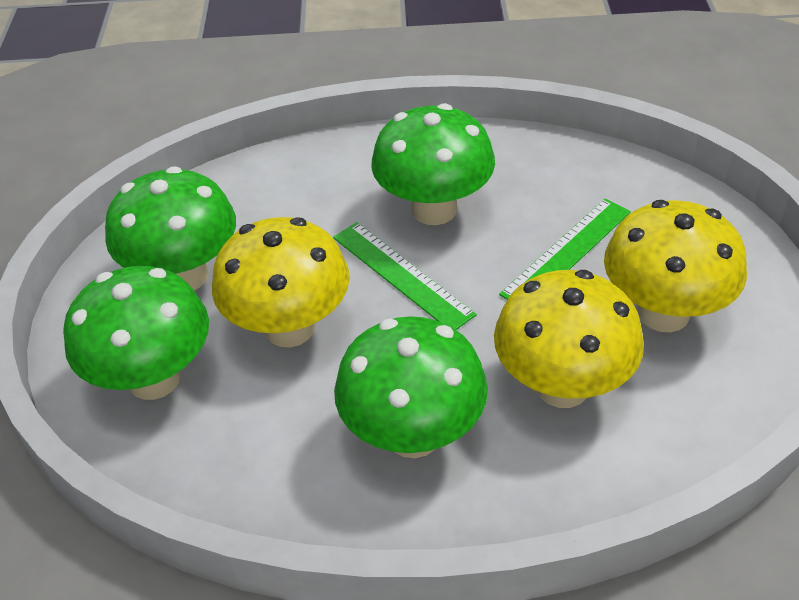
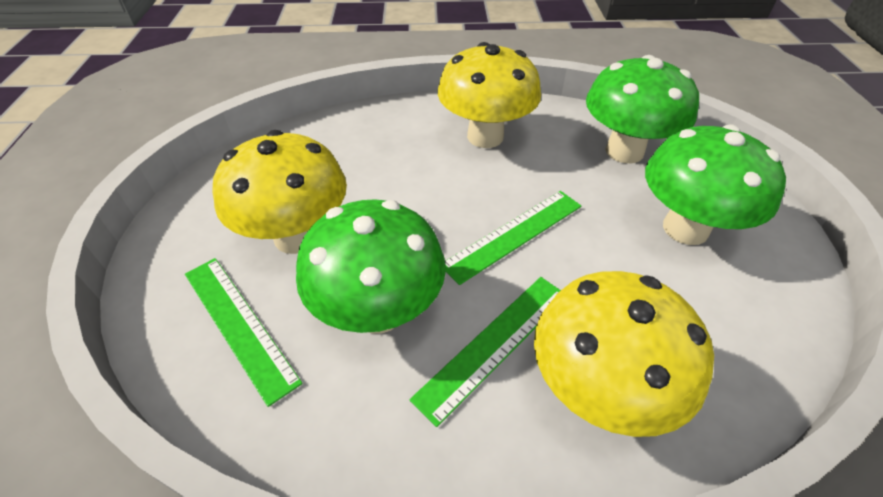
green mushroom: 4 -> 3
green ruler: 2 -> 3

